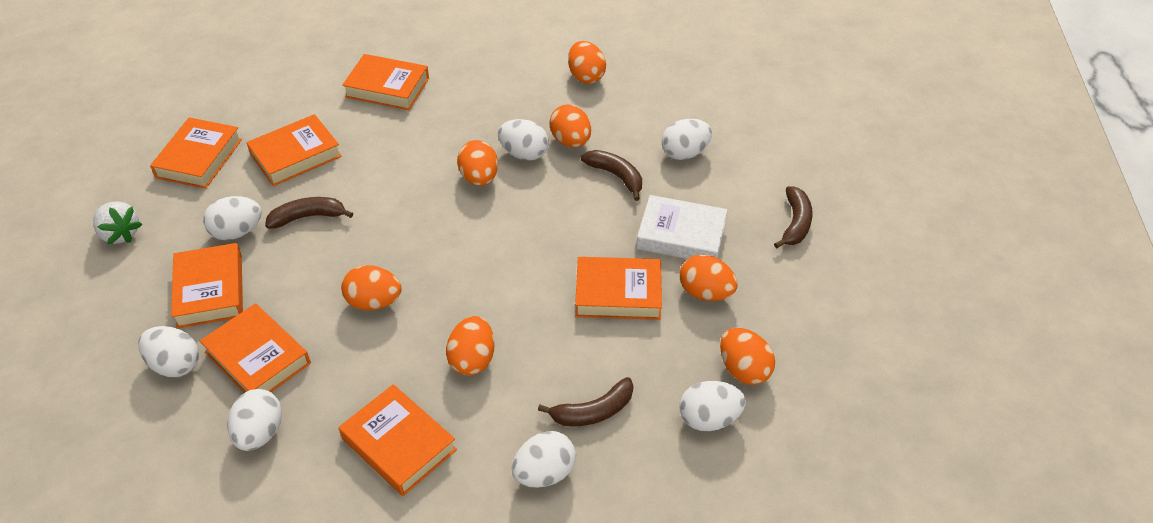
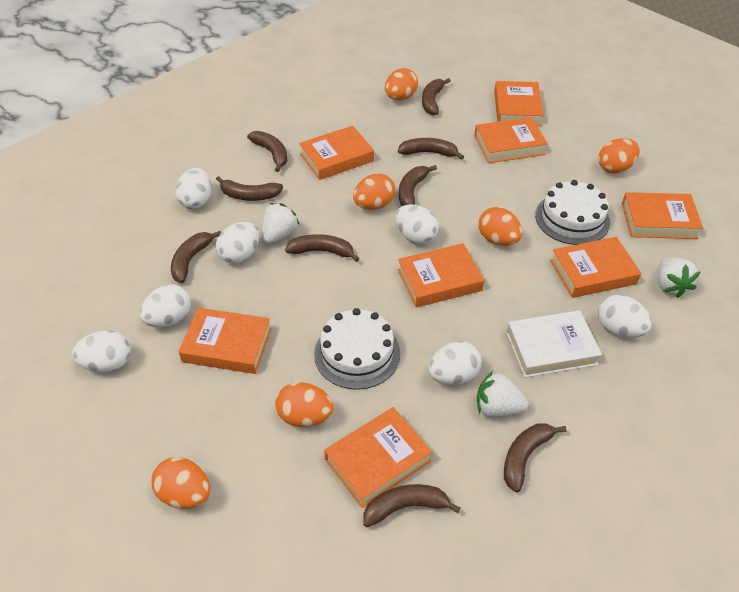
brown banana: 4 -> 9
orange book: 7 -> 8
orange egg: 7 -> 6
white cake: 0 -> 2
white strawberry: 1 -> 3

